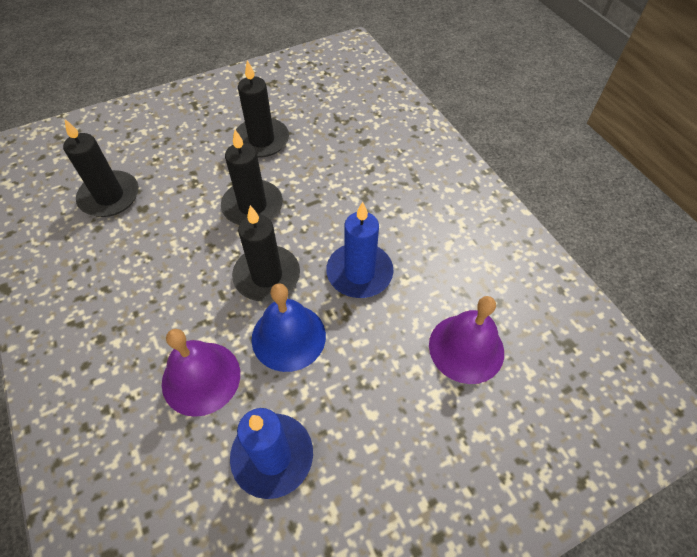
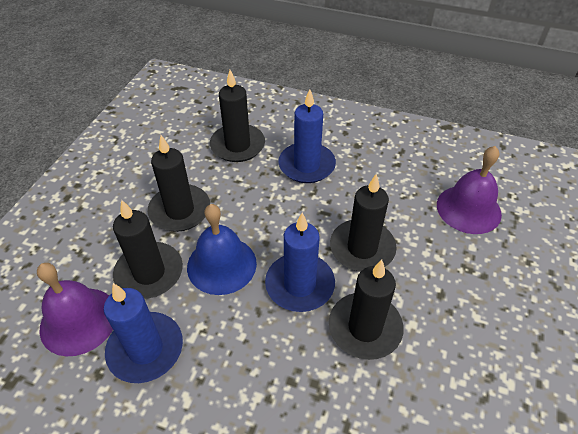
black candle: 4 -> 5
blue candle: 2 -> 3

